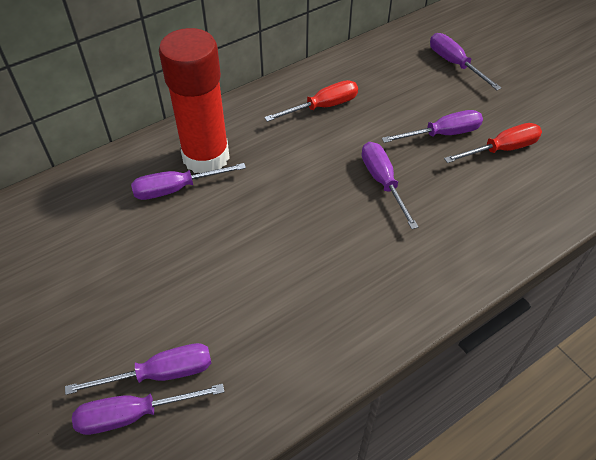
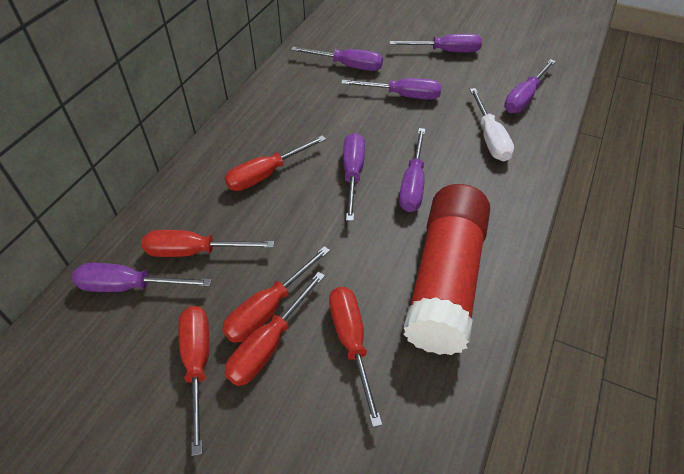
purple screwdriver: 6 -> 7
red screwdriver: 2 -> 6
white screwdriver: 0 -> 1

